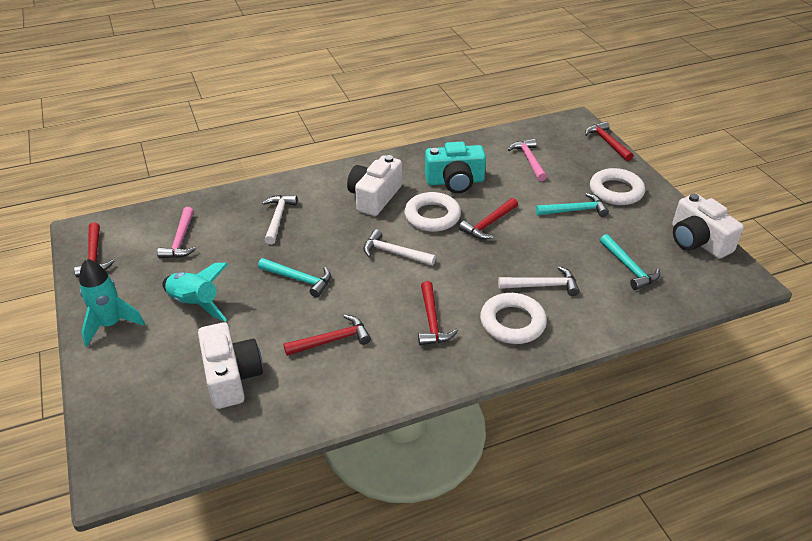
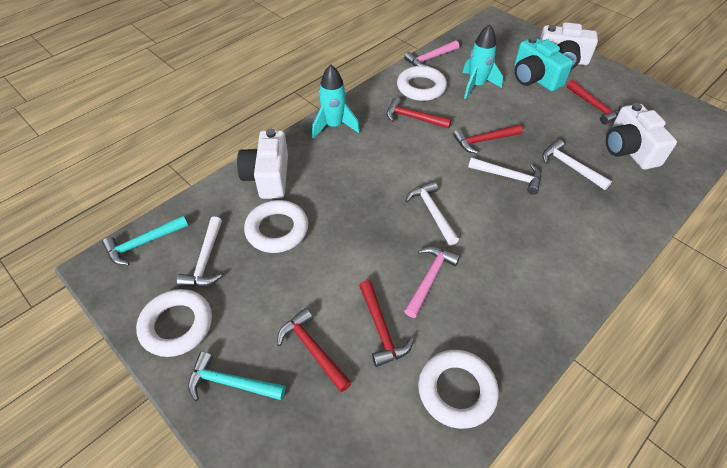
turquoise hammer: 3 -> 2
white hammer: 3 -> 4
white ring: 3 -> 4

